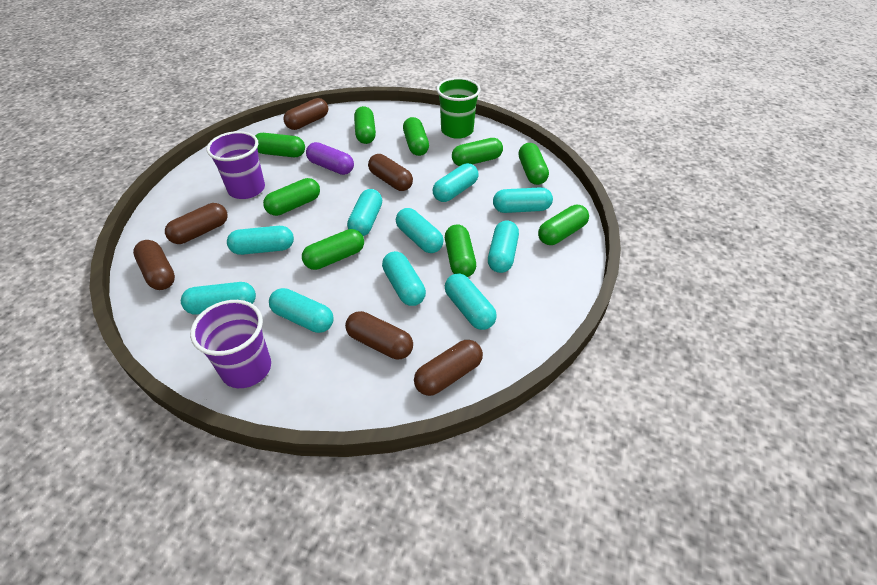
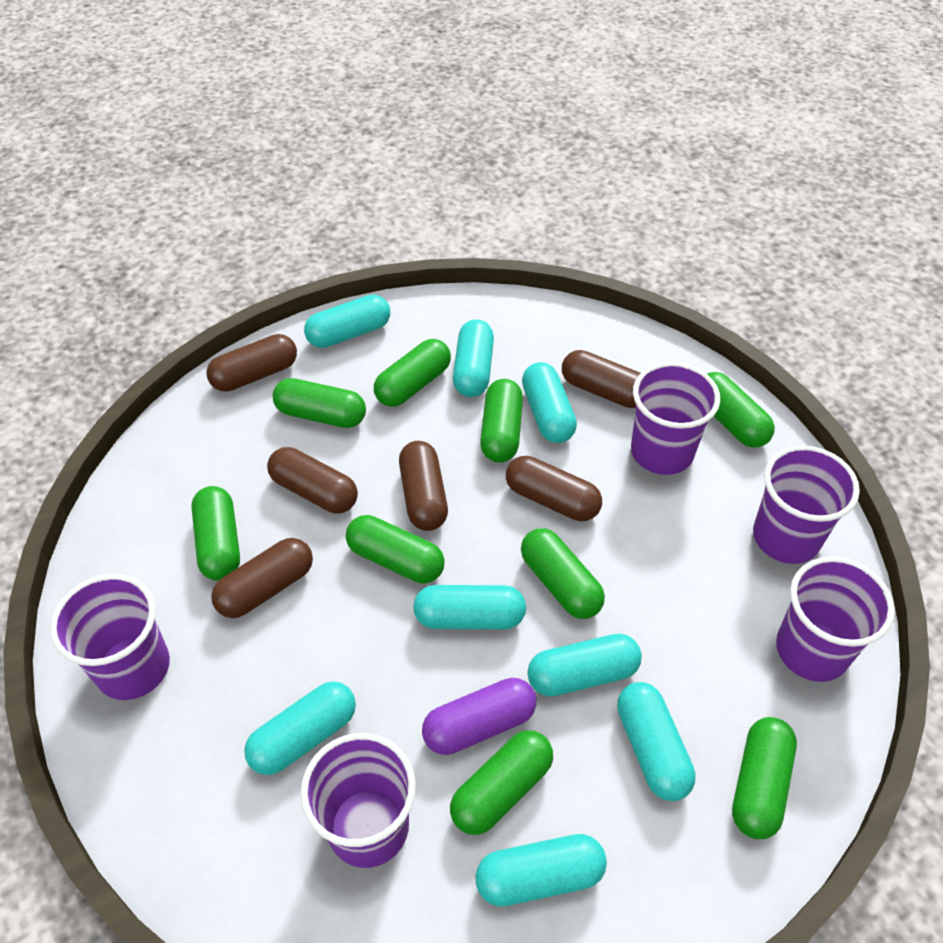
green cup: 1 -> 0
purple cup: 2 -> 5
turquoise capsule: 10 -> 8

